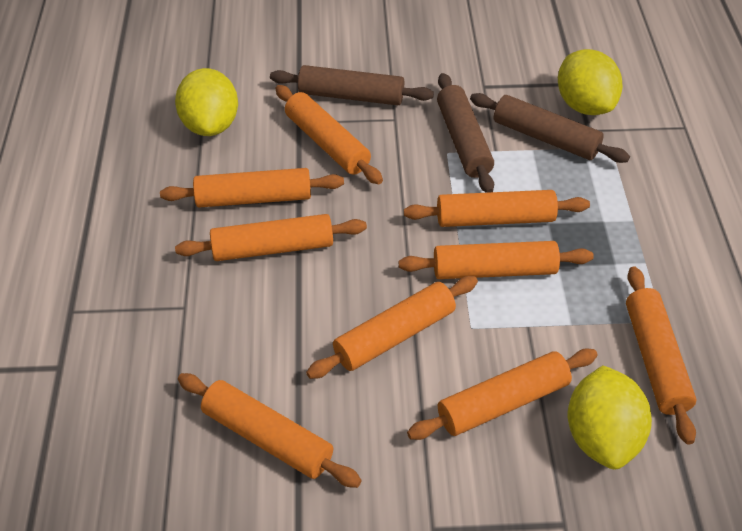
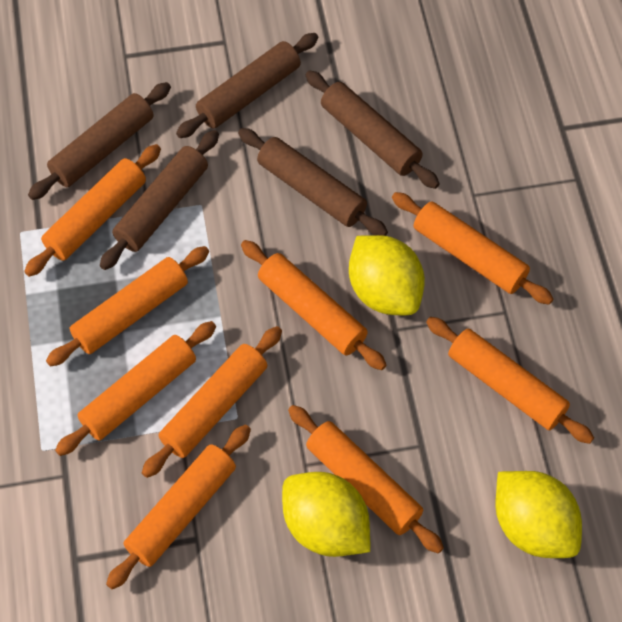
brown rolling pin: 3 -> 5

